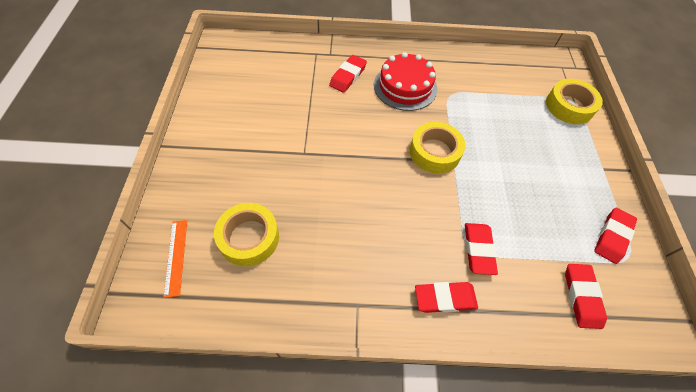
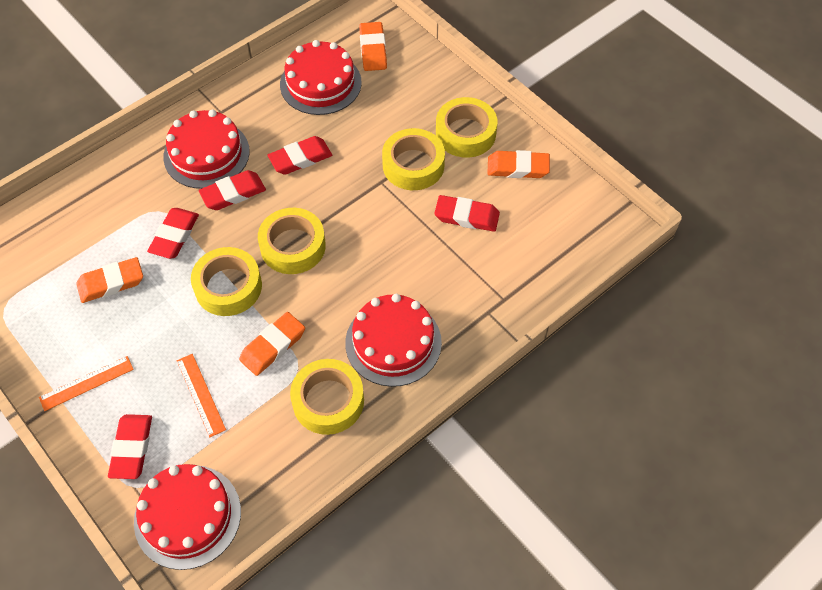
orange eraser: 0 -> 4
orange ruler: 1 -> 2
red cake: 1 -> 4
yellow tape: 3 -> 5

